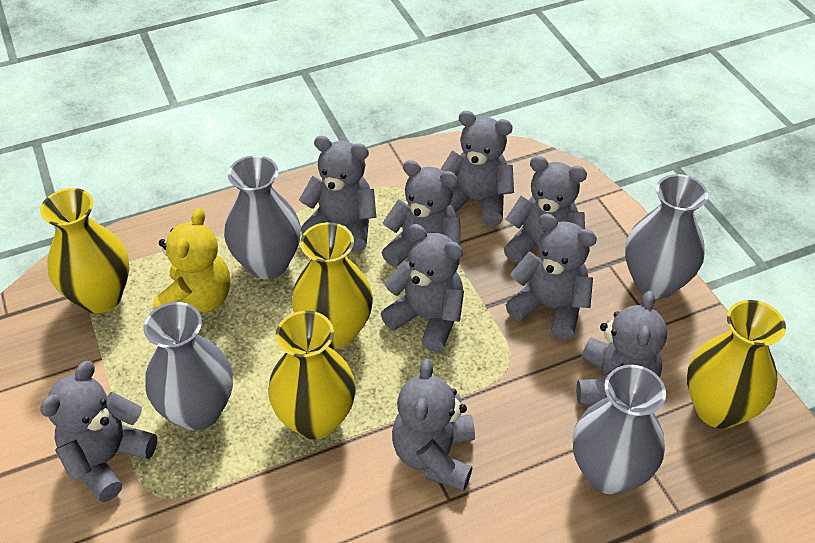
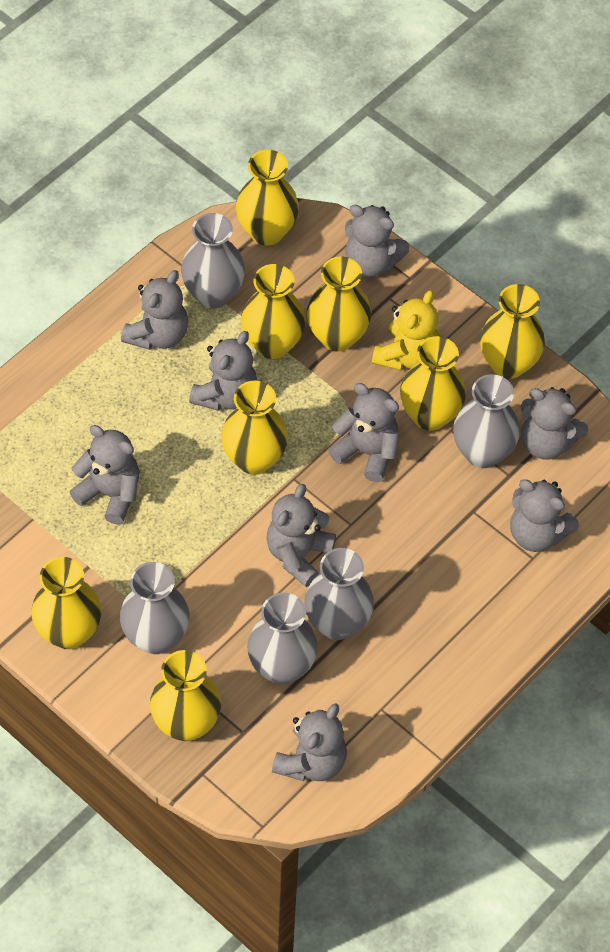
grey vase: 4 -> 5
yellow vase: 4 -> 8

